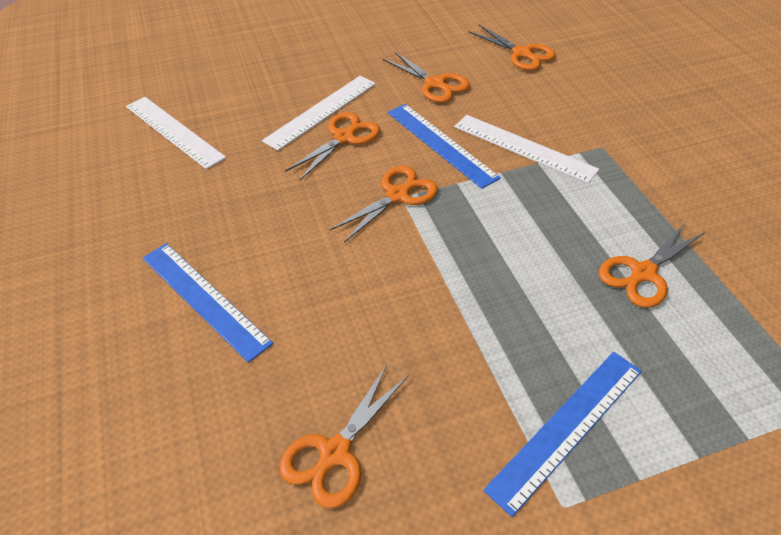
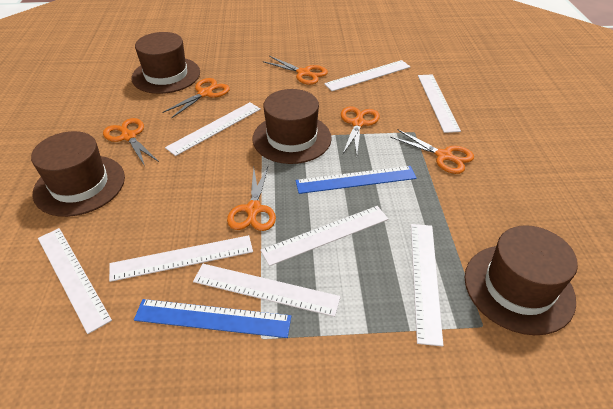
blue ruler: 3 -> 2
brown hat: 0 -> 4
white ruler: 3 -> 8

